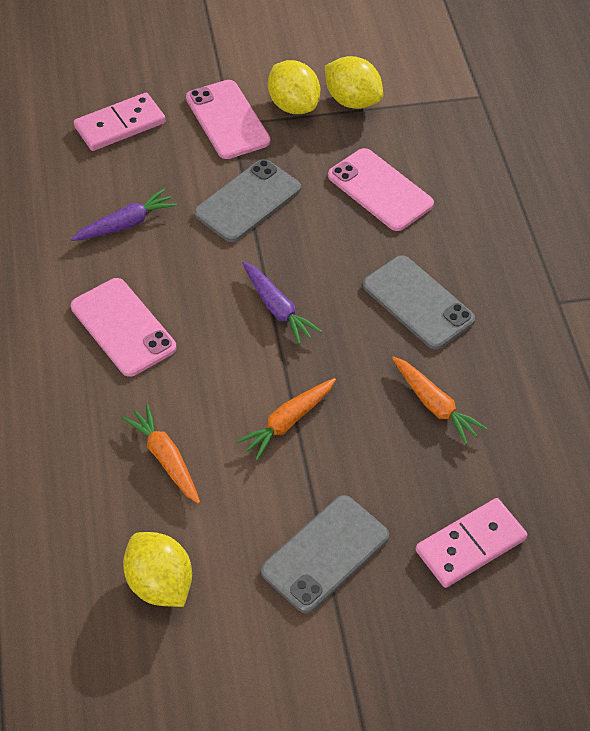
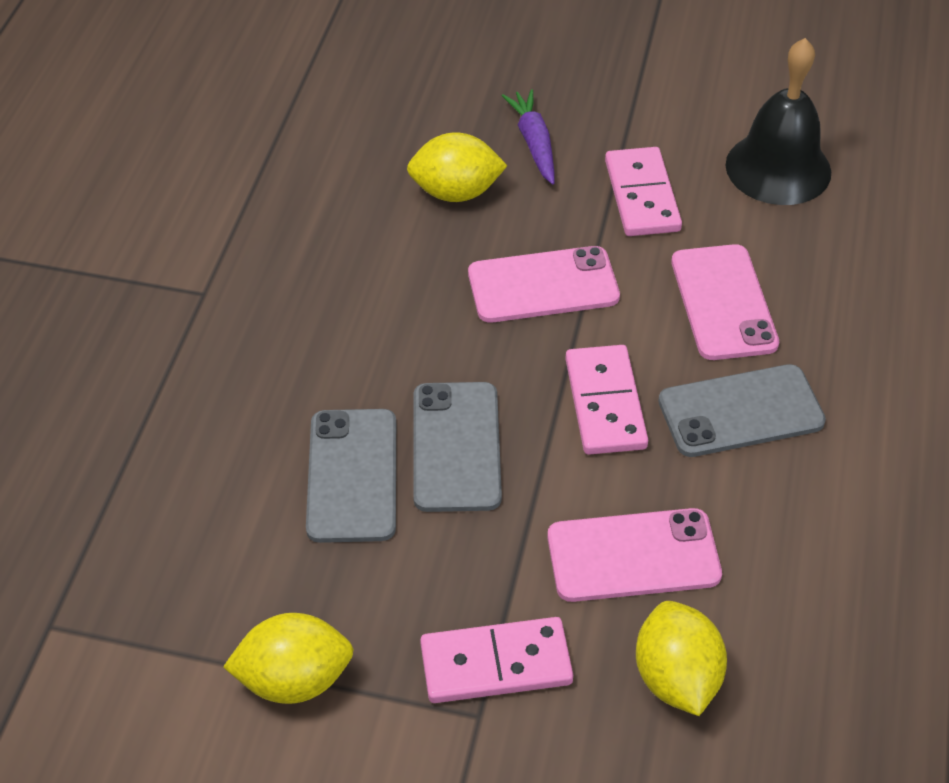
black bell: 0 -> 1
orange carrot: 3 -> 0
pink domino: 2 -> 3
purple carrot: 2 -> 1

